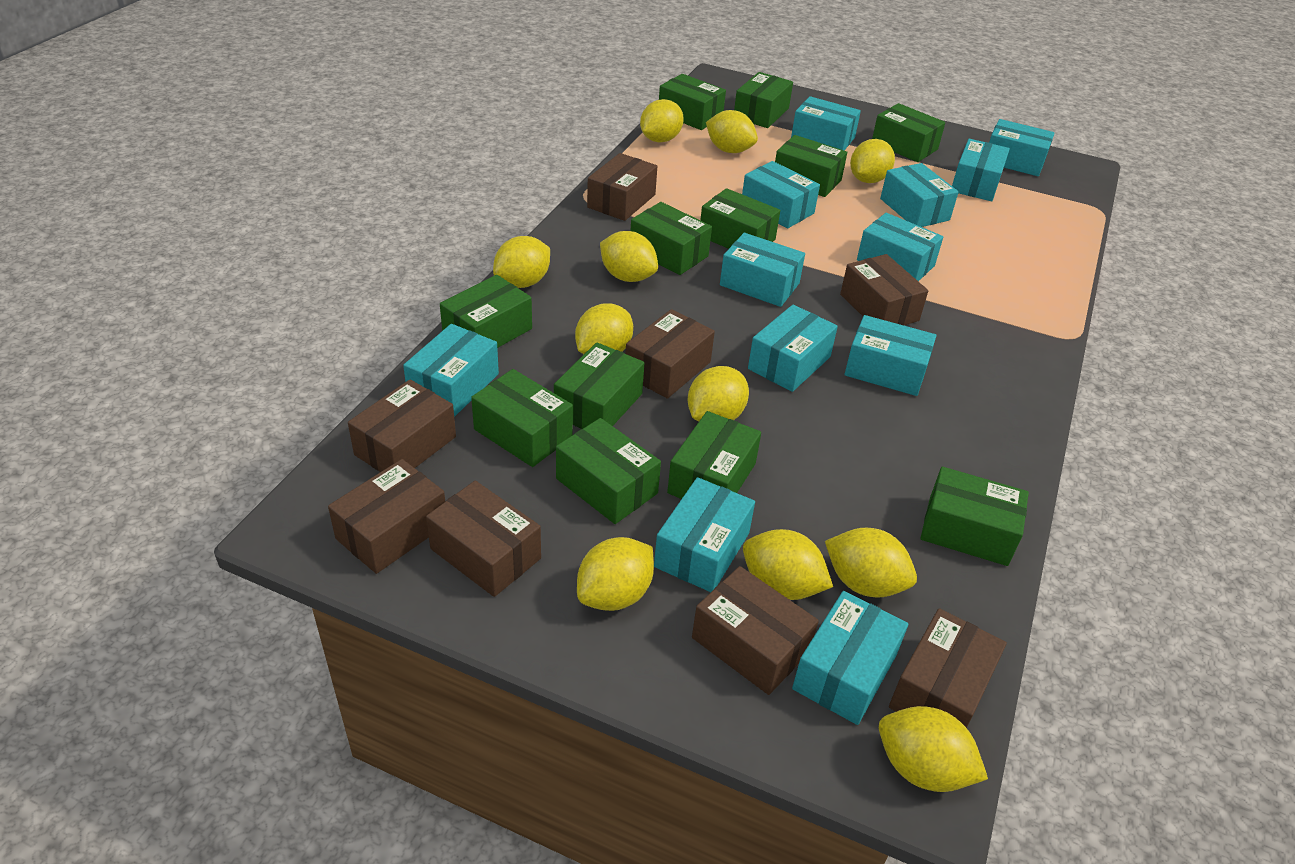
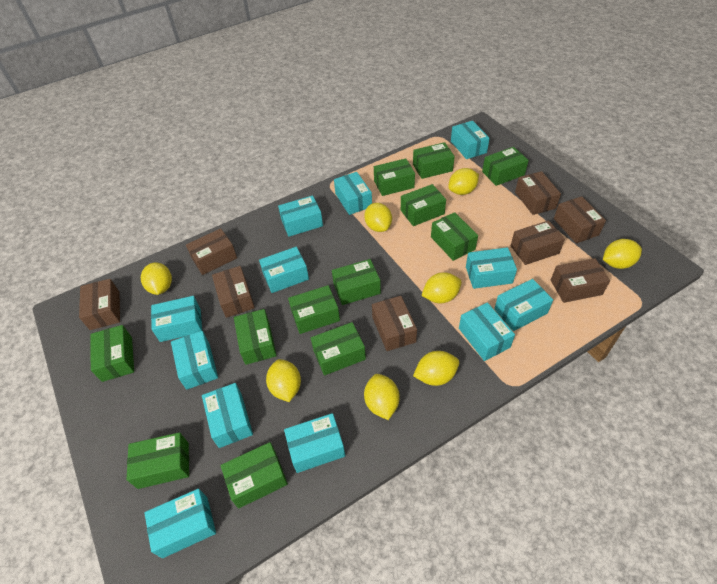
yellow lemon: 11 -> 8

